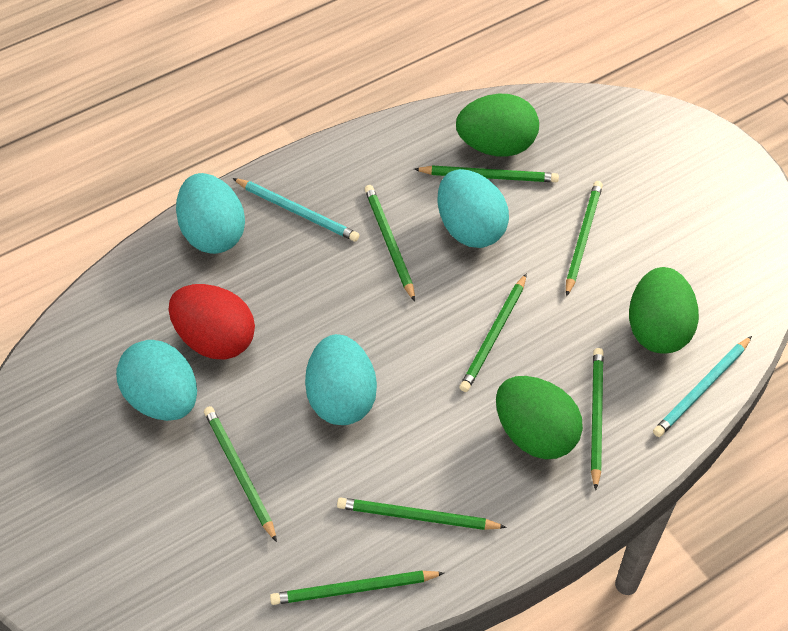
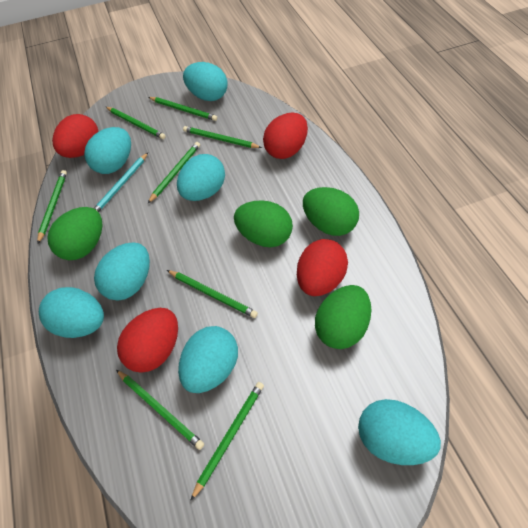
green egg: 3 -> 4
red egg: 1 -> 4
turquoise egg: 4 -> 7
turquoise pencil: 2 -> 1

